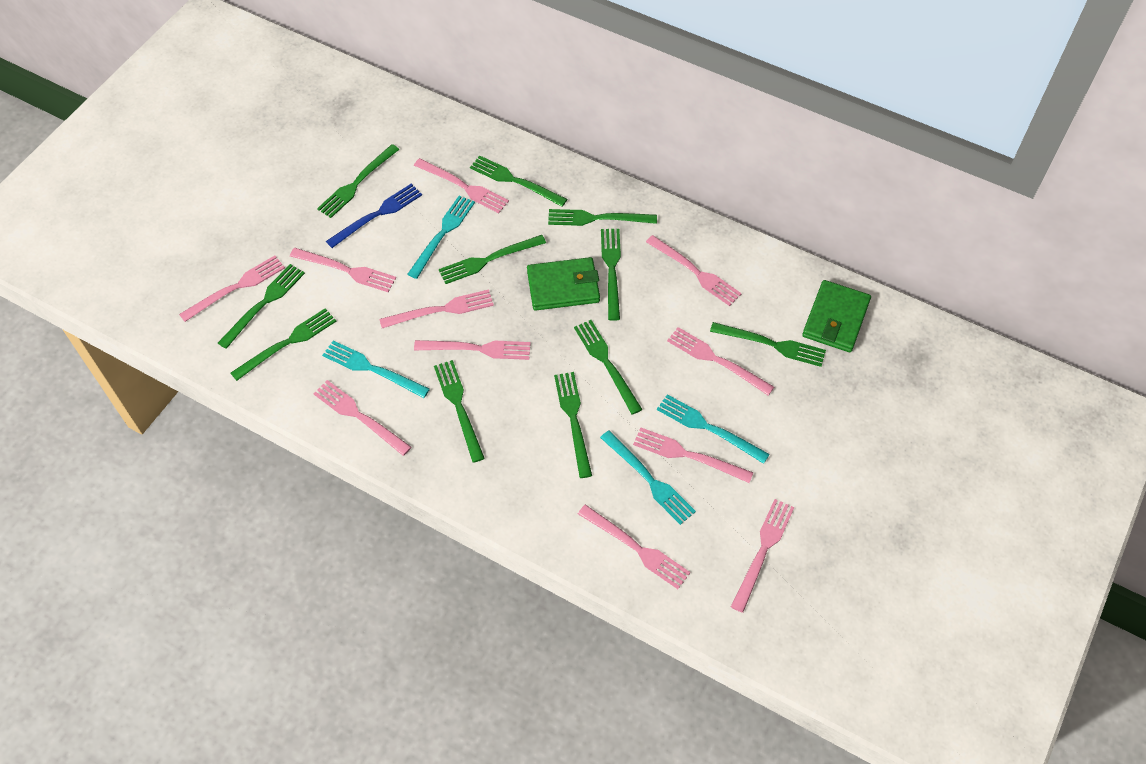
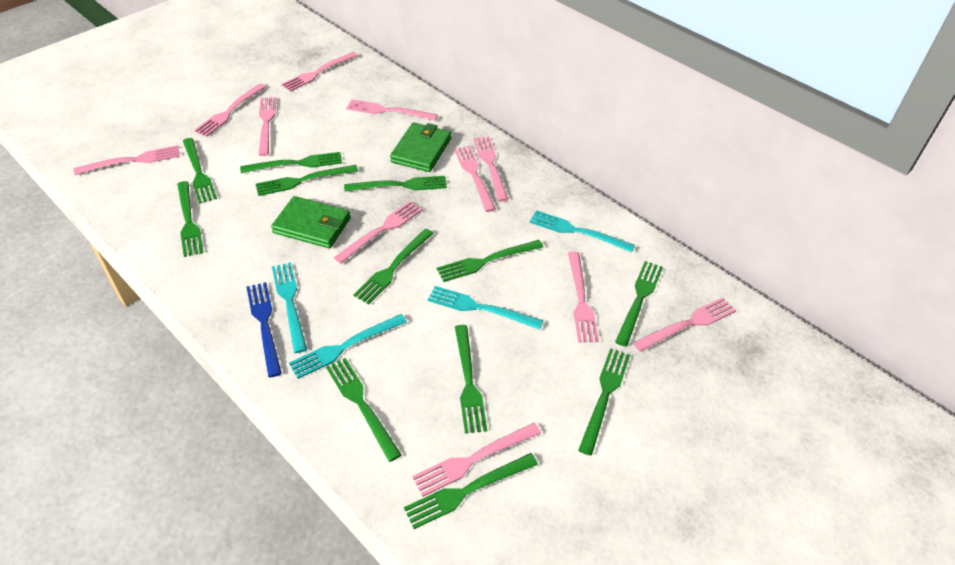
green fork: 11 -> 12

